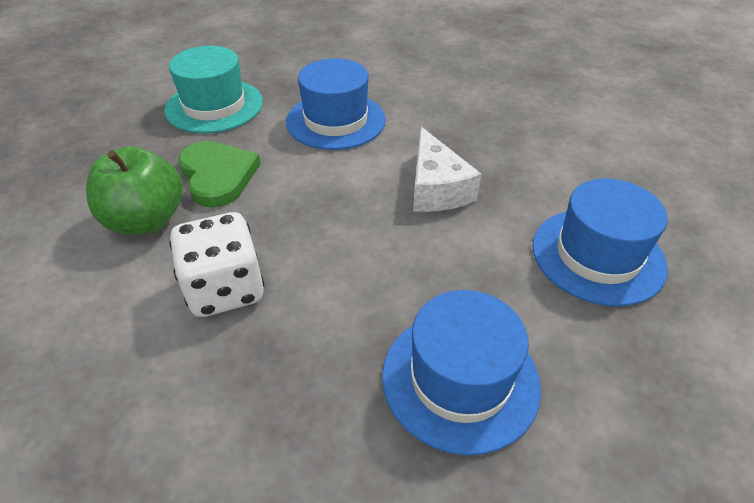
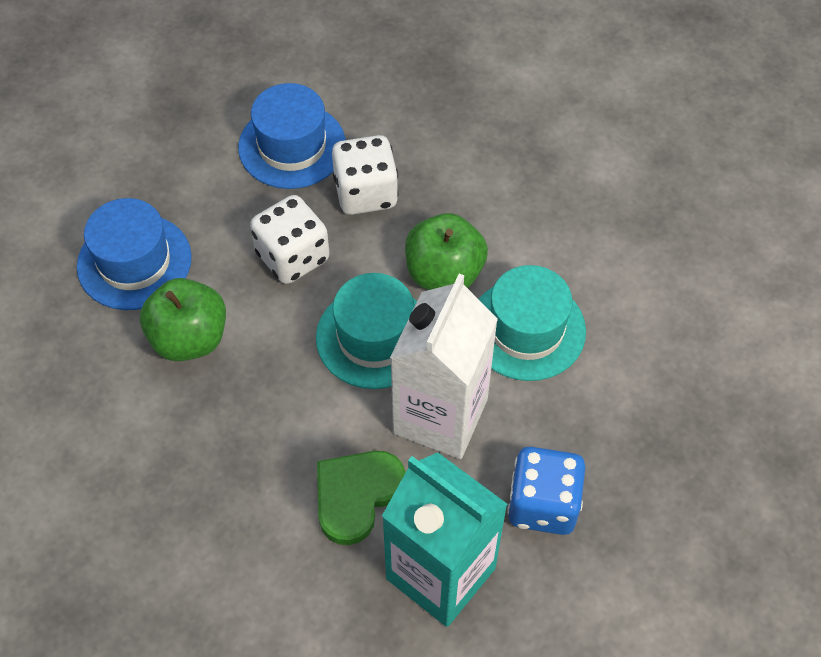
blue dice: 0 -> 1
blue hat: 3 -> 2
green apple: 1 -> 2
turquoise carton: 0 -> 1
turquoise hat: 1 -> 2
white carton: 0 -> 1
white cheese: 1 -> 0
white dice: 1 -> 2

